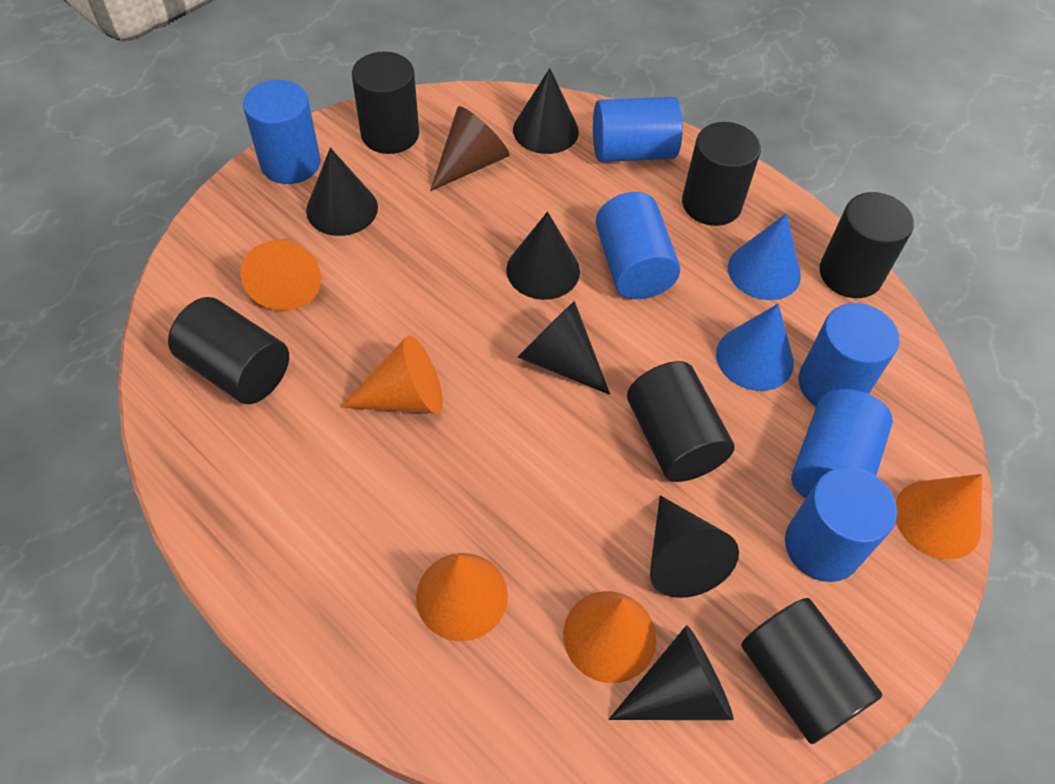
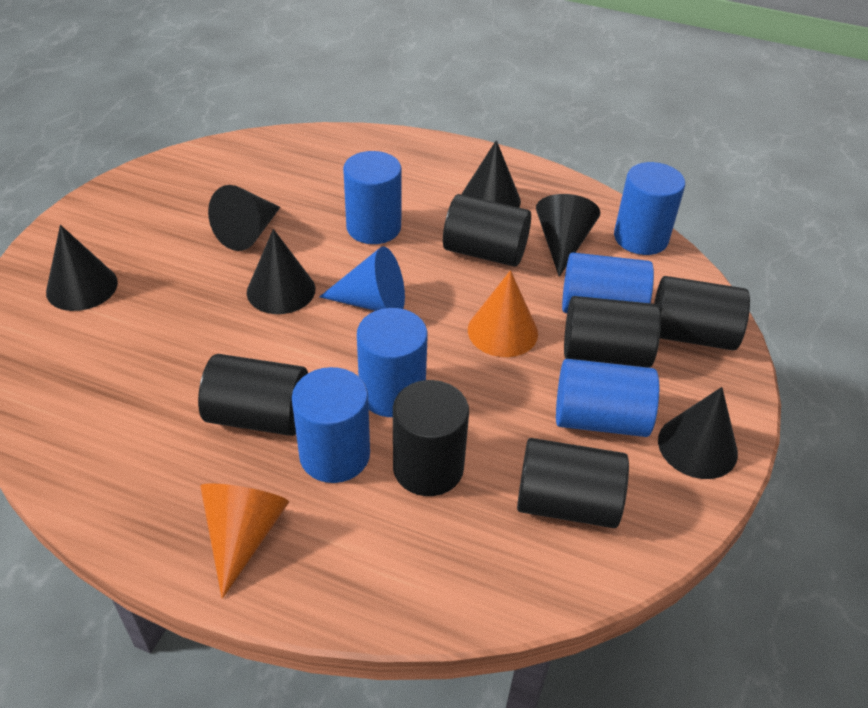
blue cone: 2 -> 1
brown cone: 1 -> 0
orange cone: 5 -> 2

